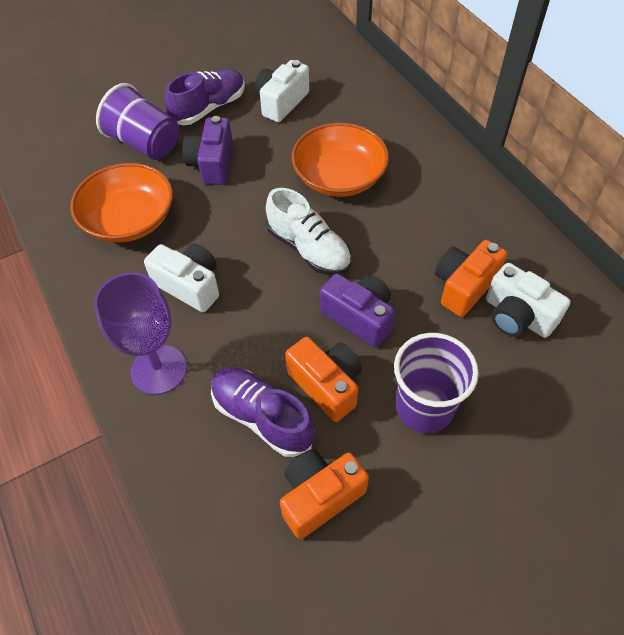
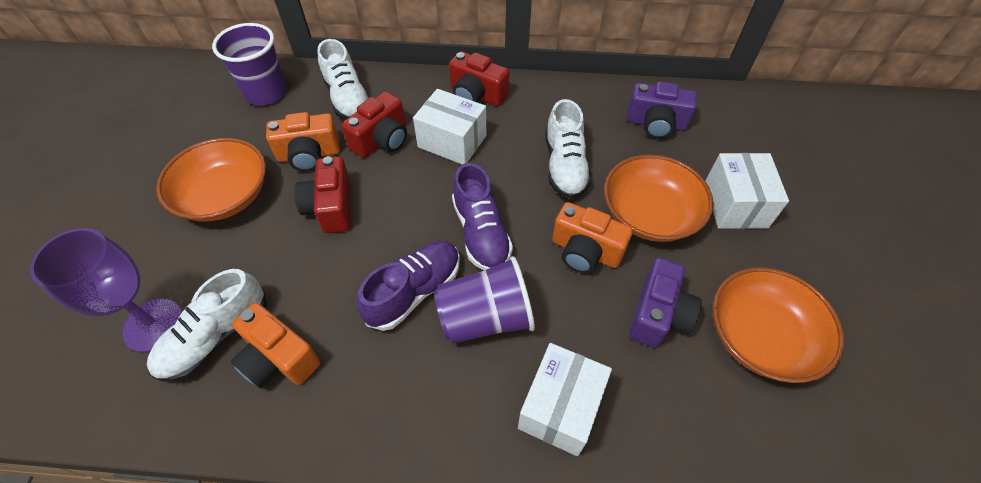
orange bowl: 2 -> 3
red camera: 0 -> 3
white box: 0 -> 3
white camera: 3 -> 0
white shoe: 1 -> 3

